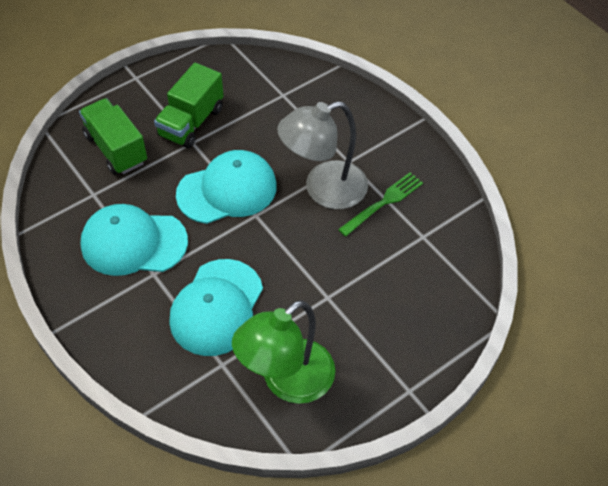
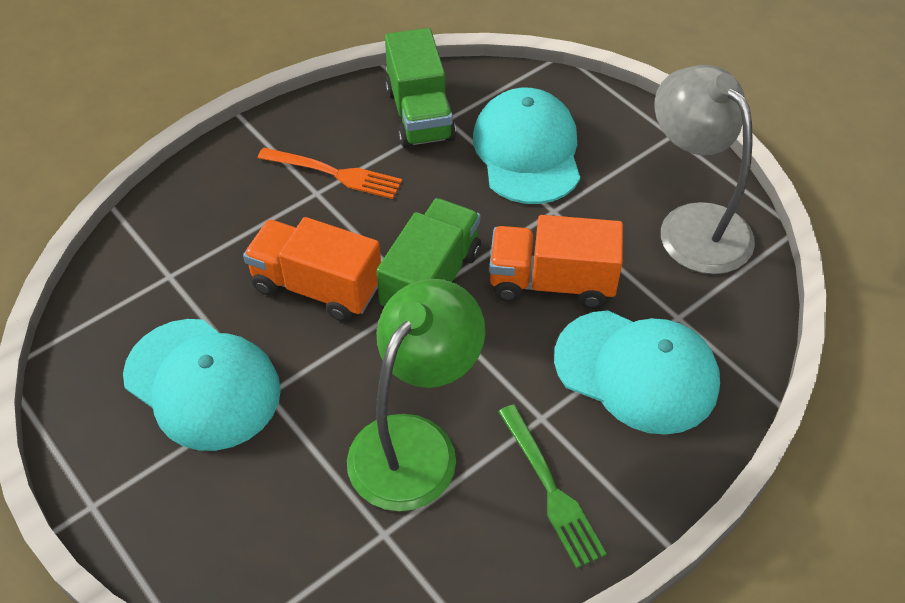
orange fork: 0 -> 1
orange truck: 0 -> 2

